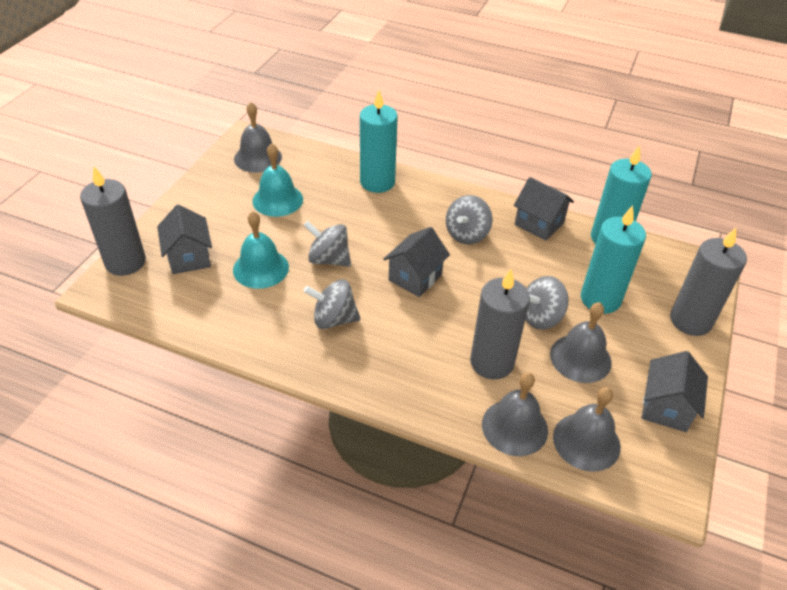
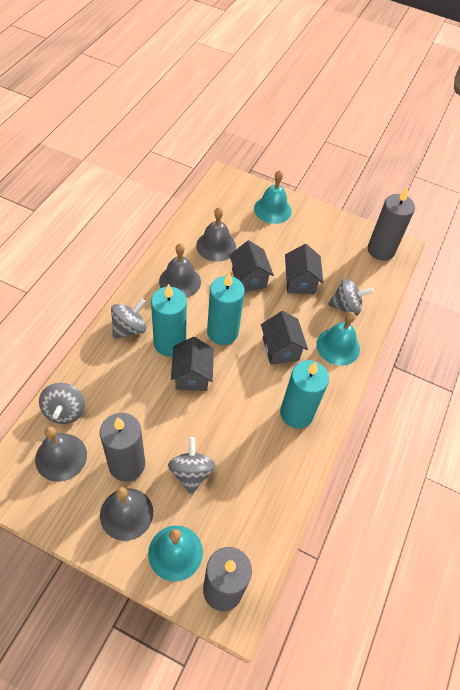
turquoise bell: 2 -> 3

